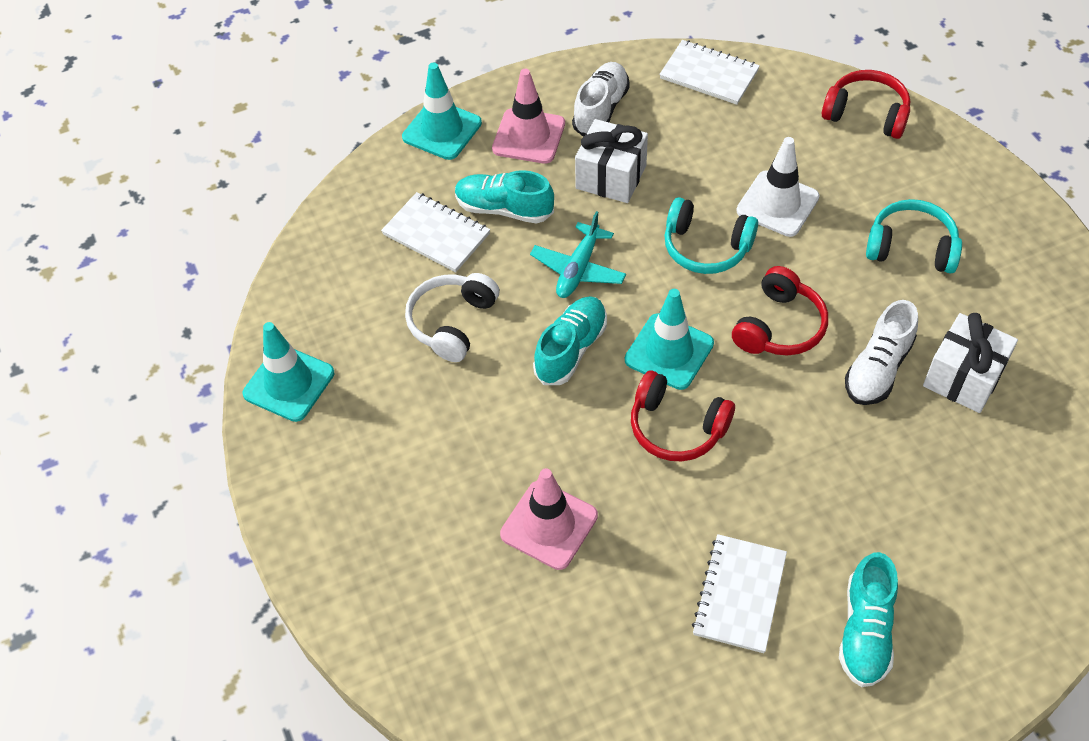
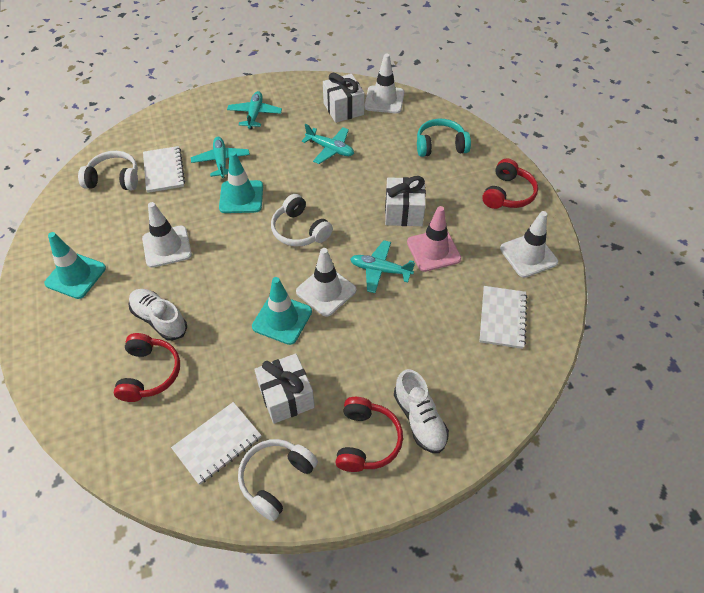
pink traffic cone: 2 -> 1
turquoise headphones: 2 -> 1
turquoise plane: 1 -> 4
turquoise shoe: 3 -> 0
white gift: 2 -> 3
white headphones: 1 -> 3
white traffic cone: 1 -> 4

